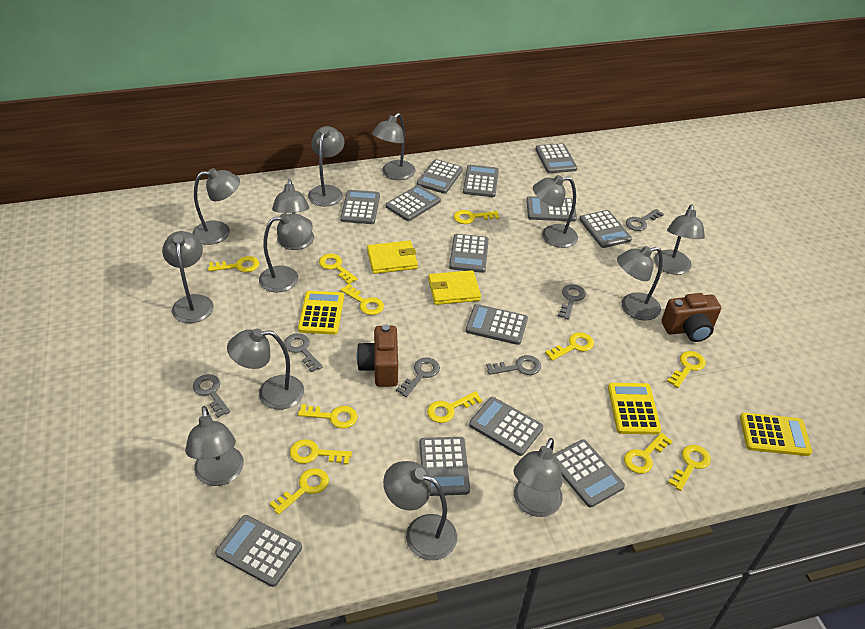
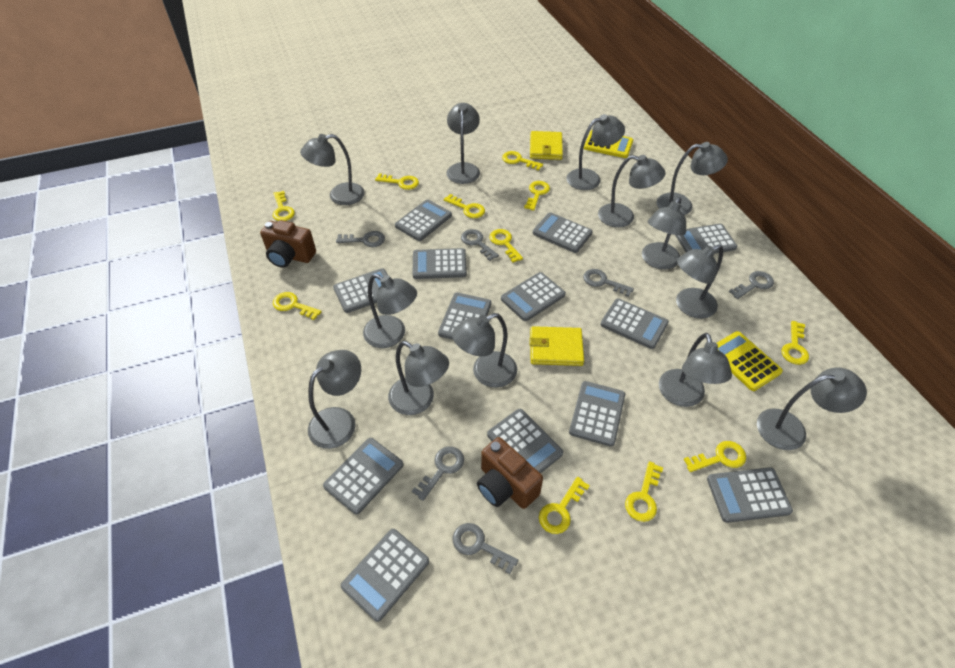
yellow calculator: 3 -> 2
yellow key: 12 -> 11

